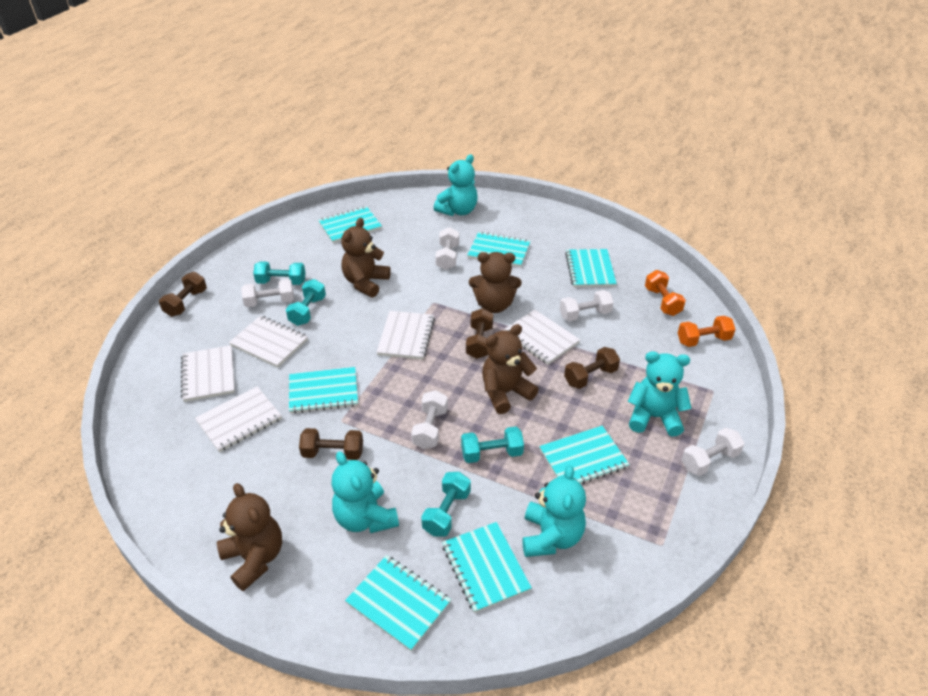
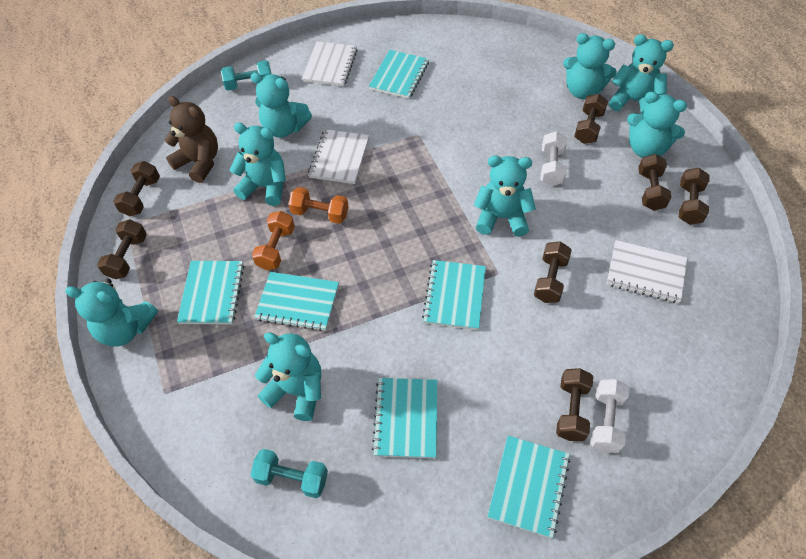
brown dumbbell: 4 -> 7
brown teddy bear: 4 -> 1
turquoise dumbbell: 4 -> 2
turquoise notebook: 7 -> 6
turquoise teddy bear: 4 -> 8
white dumbbell: 5 -> 2
white notebook: 5 -> 3

